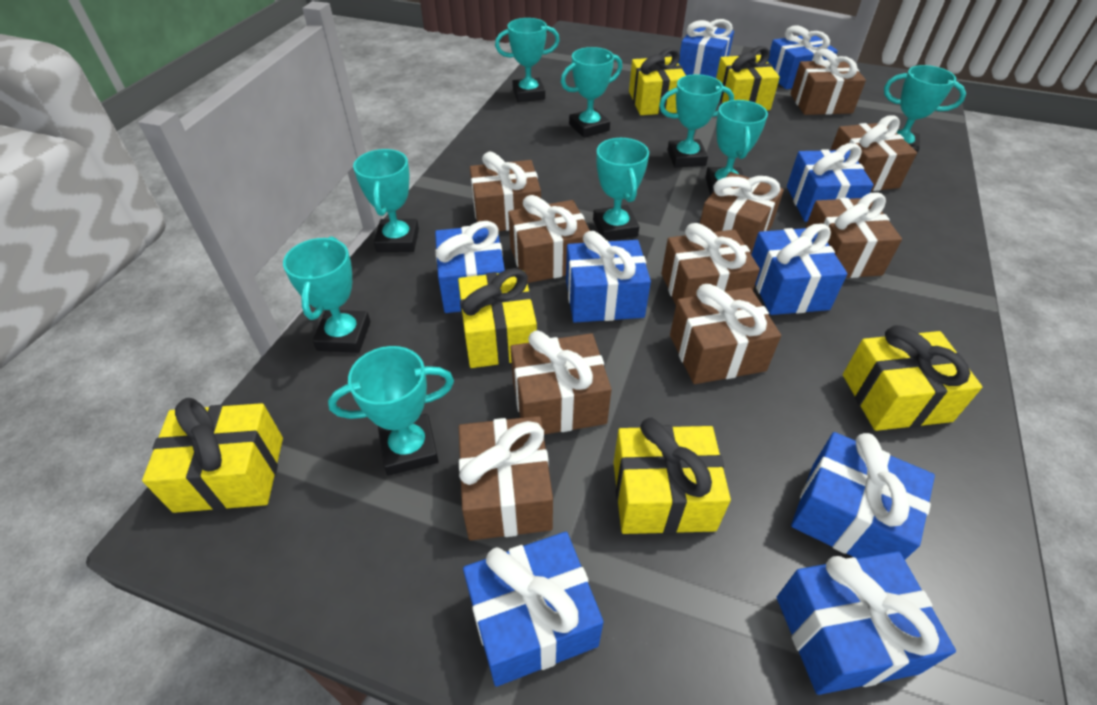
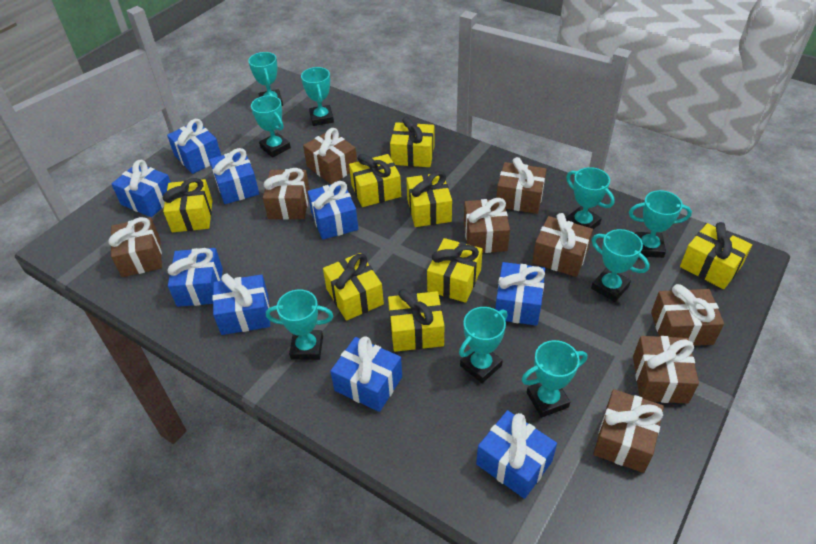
brown gift: 10 -> 9
yellow gift: 6 -> 8

